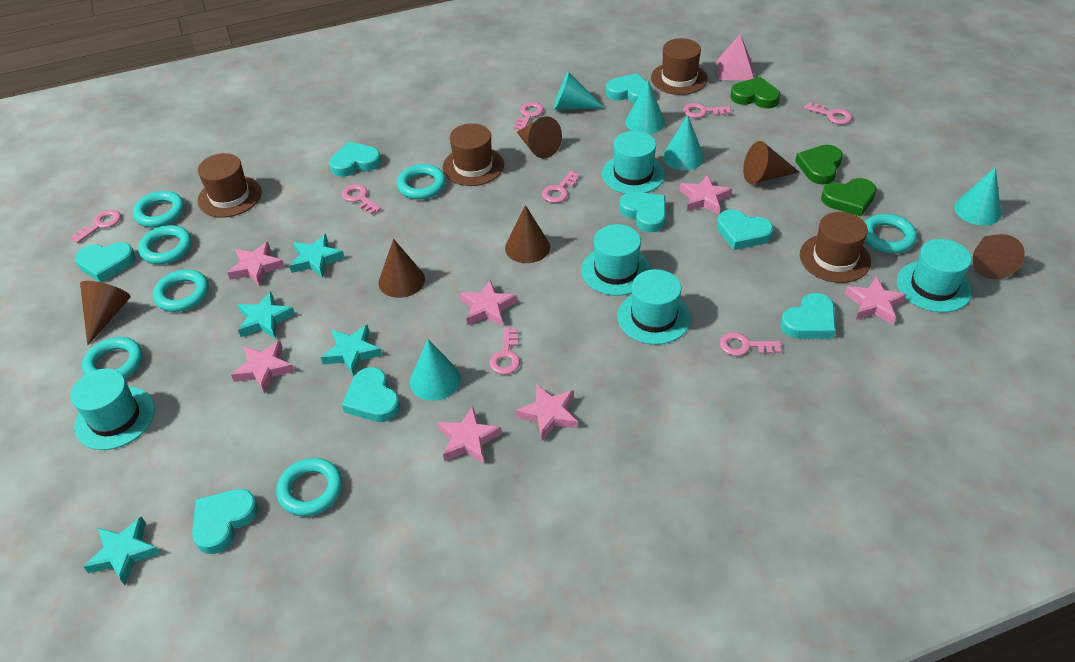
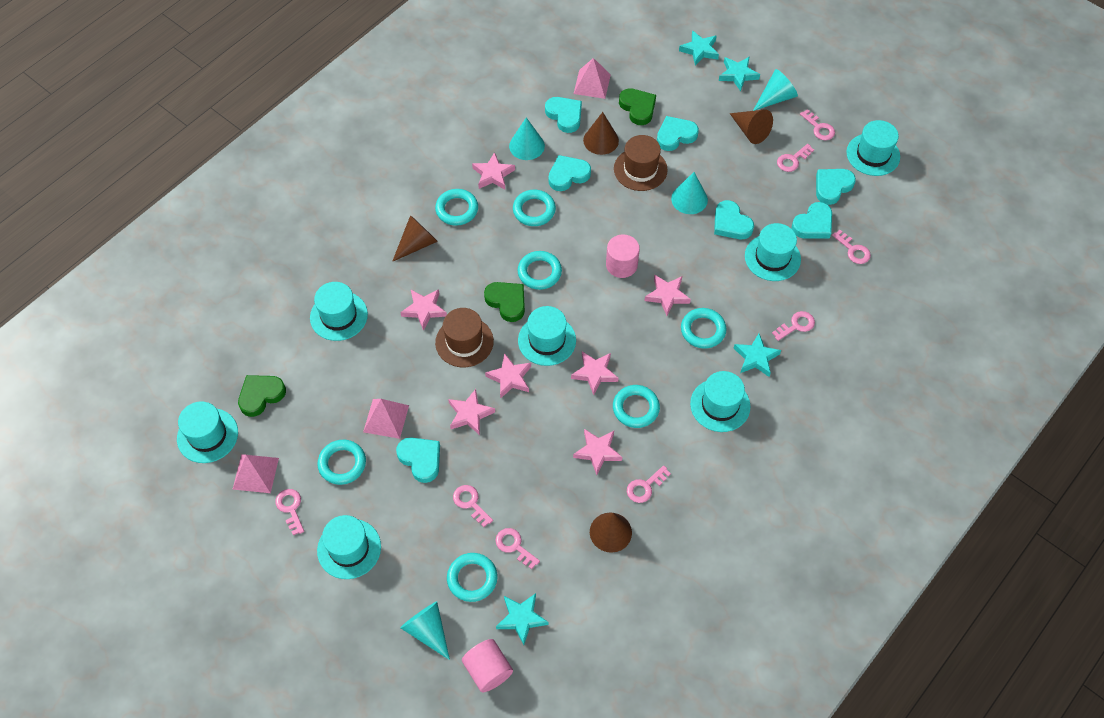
brown cone: 6 -> 4
brown hat: 4 -> 2
pink cylinder: 0 -> 2
pink pyramid: 1 -> 3
turquoise cone: 5 -> 4
turquoise hat: 5 -> 7
turquoise heart: 8 -> 7

